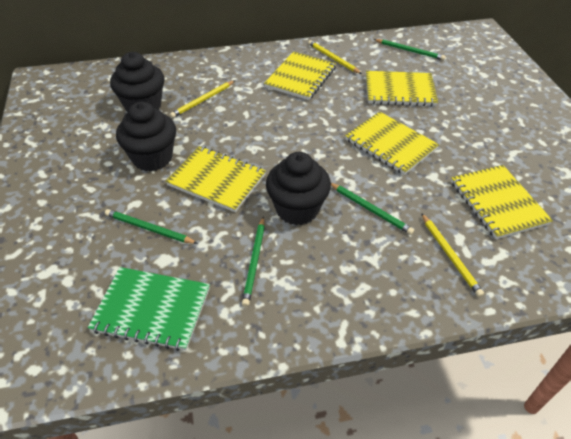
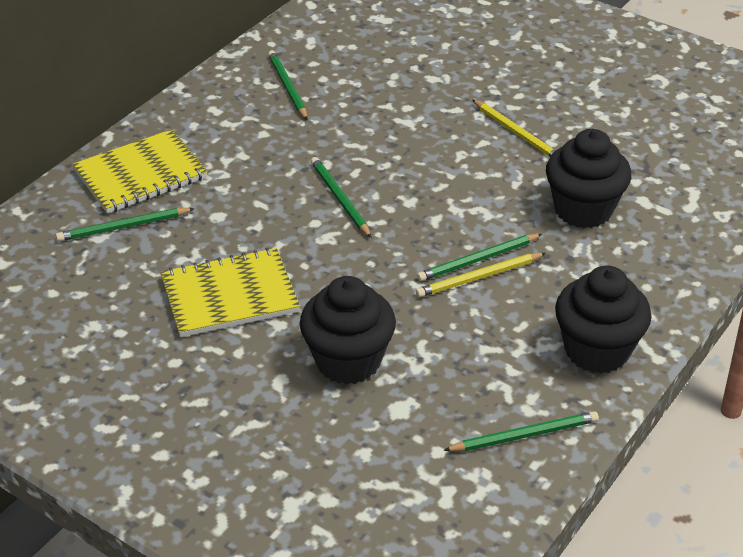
green notebook: 1 -> 0
green pencil: 4 -> 5
yellow notebook: 5 -> 2
yellow pencil: 3 -> 2

